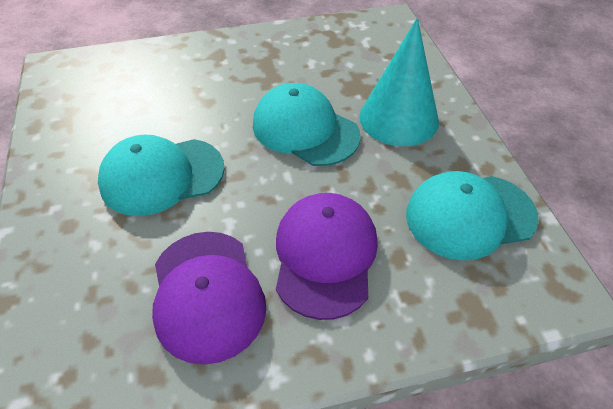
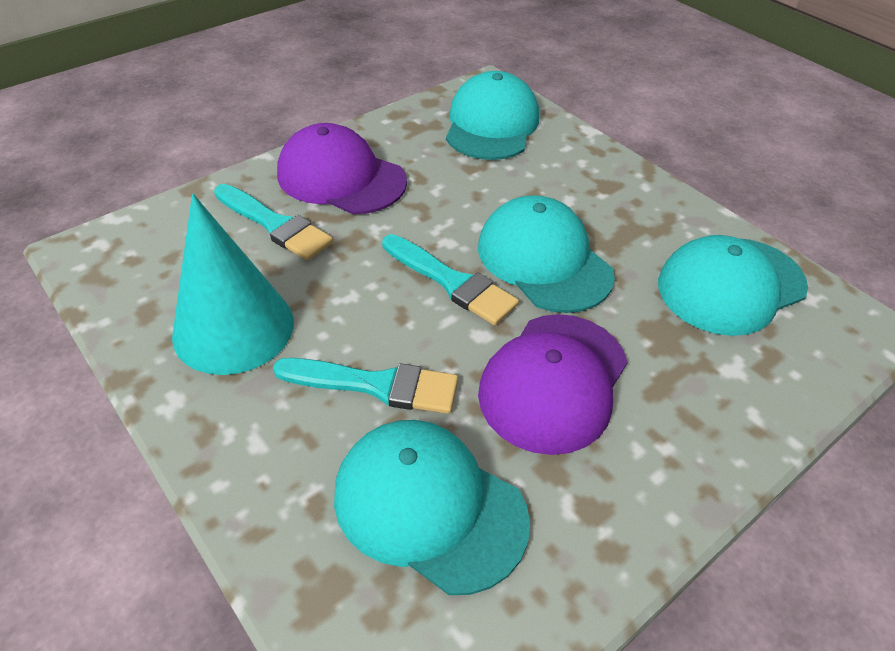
turquoise brush: 0 -> 3
turquoise cap: 3 -> 4

